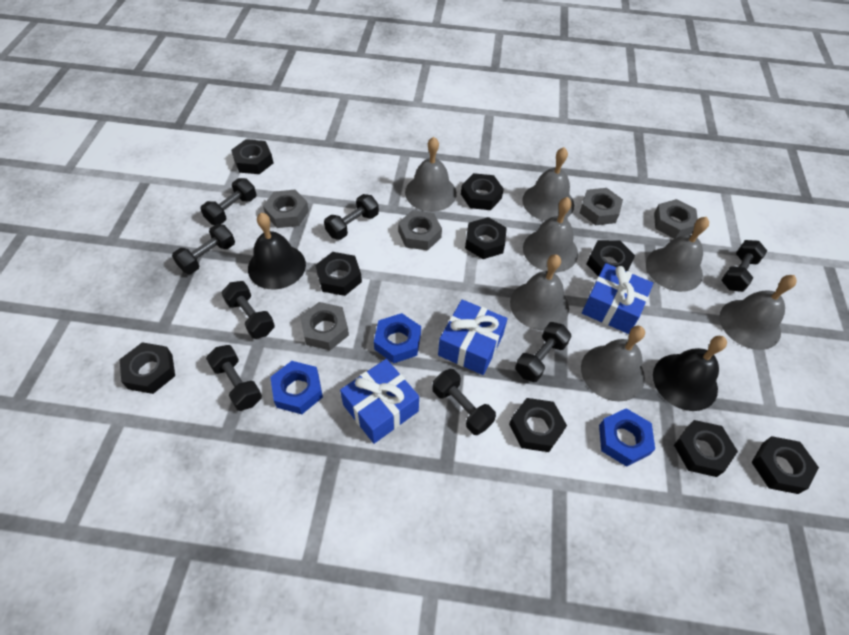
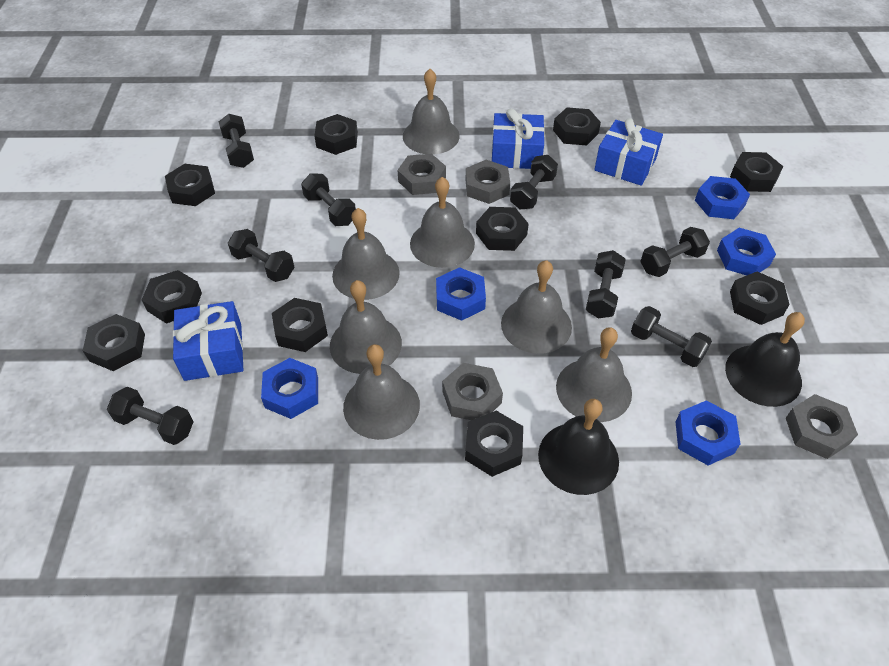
black nut: 9 -> 10
blue nut: 3 -> 5
grey nut: 5 -> 4

